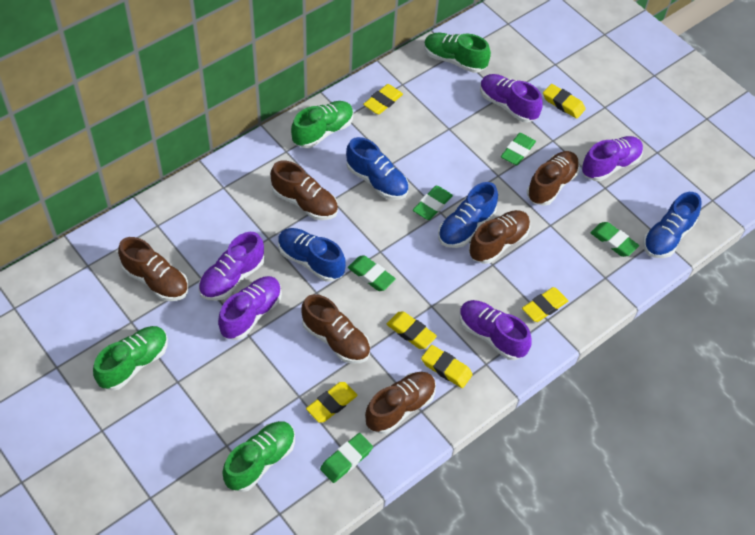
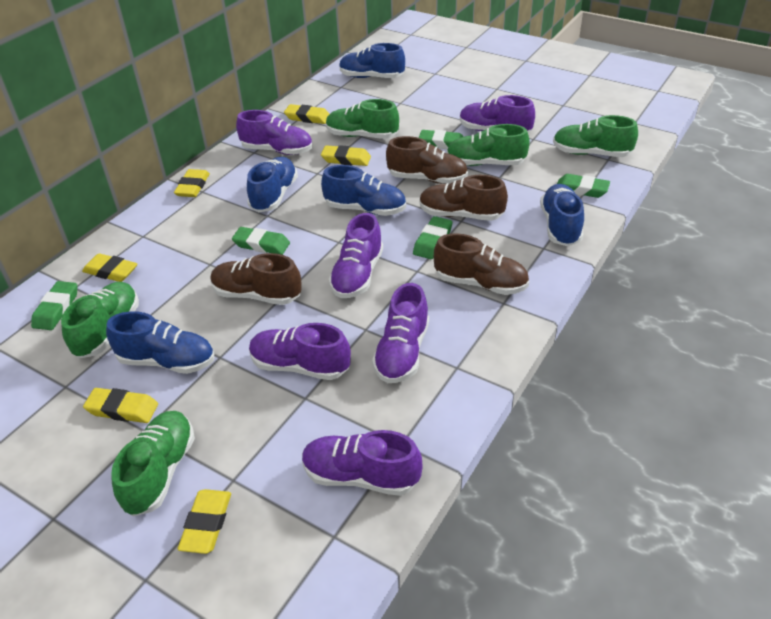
blue shoe: 4 -> 5
brown shoe: 6 -> 4
green shoe: 4 -> 5
purple shoe: 5 -> 6

